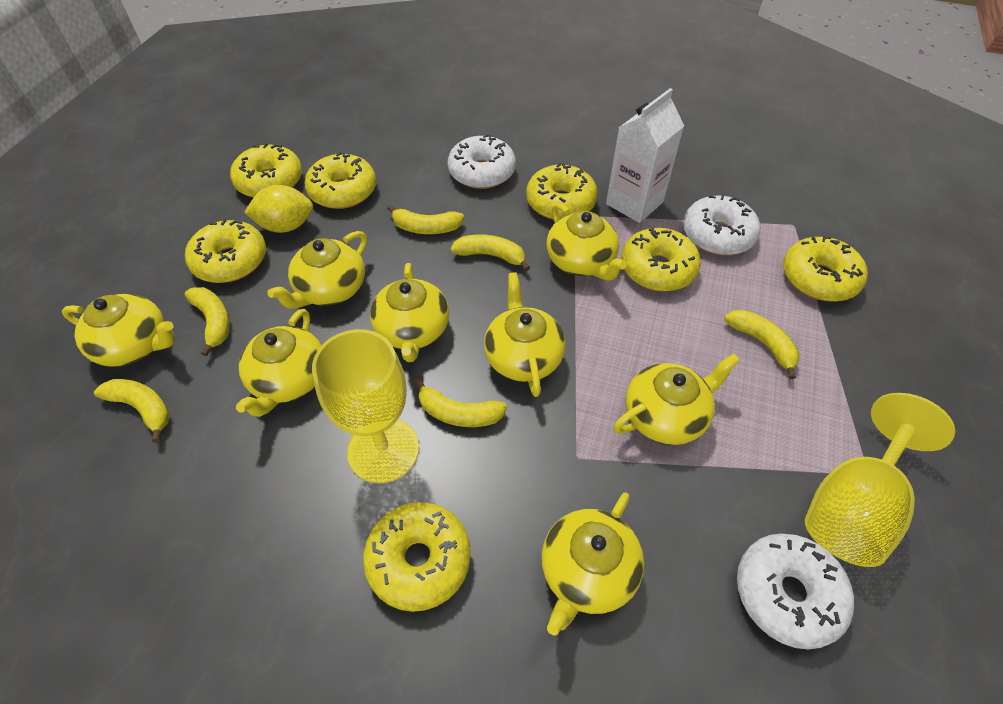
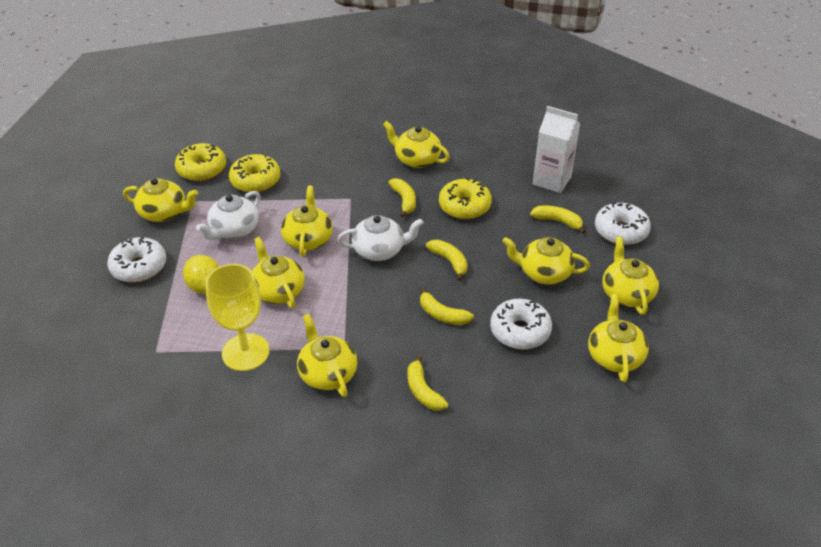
white teapot: 0 -> 2
yellow banana: 6 -> 5
yellow donut: 7 -> 3
yellow goblet: 2 -> 1

